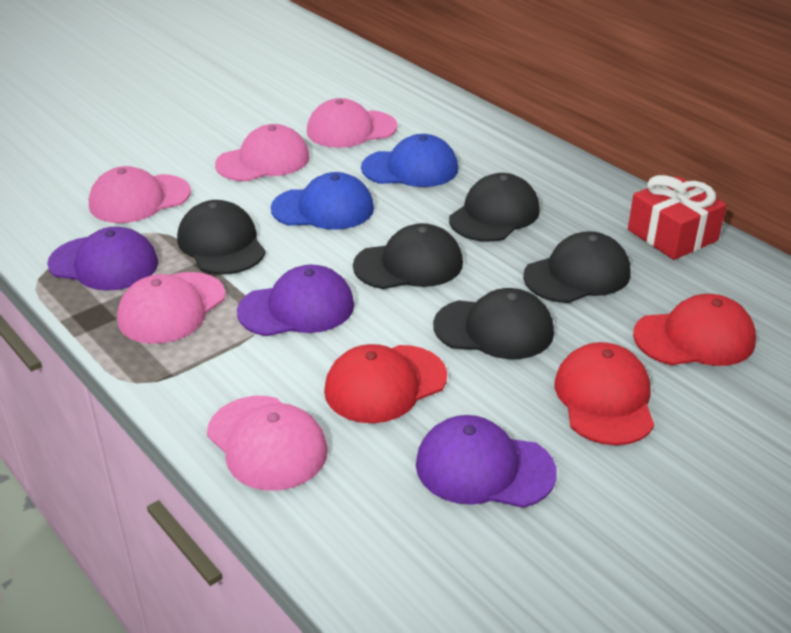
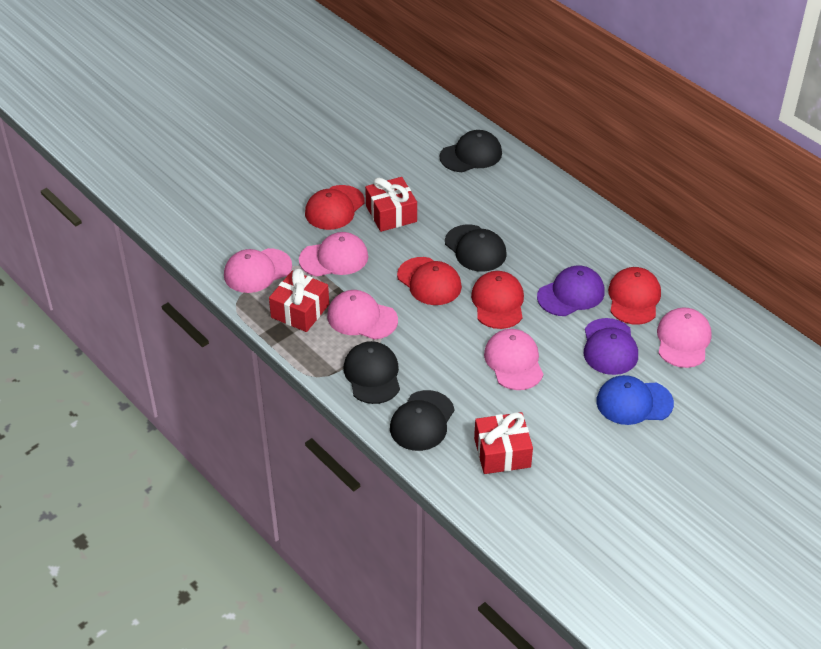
black cap: 5 -> 4
blue cap: 2 -> 1
purple cap: 3 -> 2
red cap: 3 -> 4
red gift: 1 -> 3

